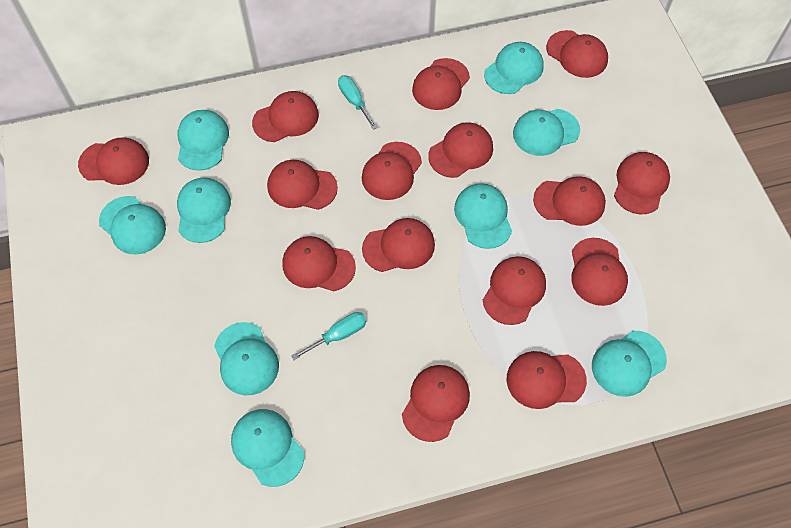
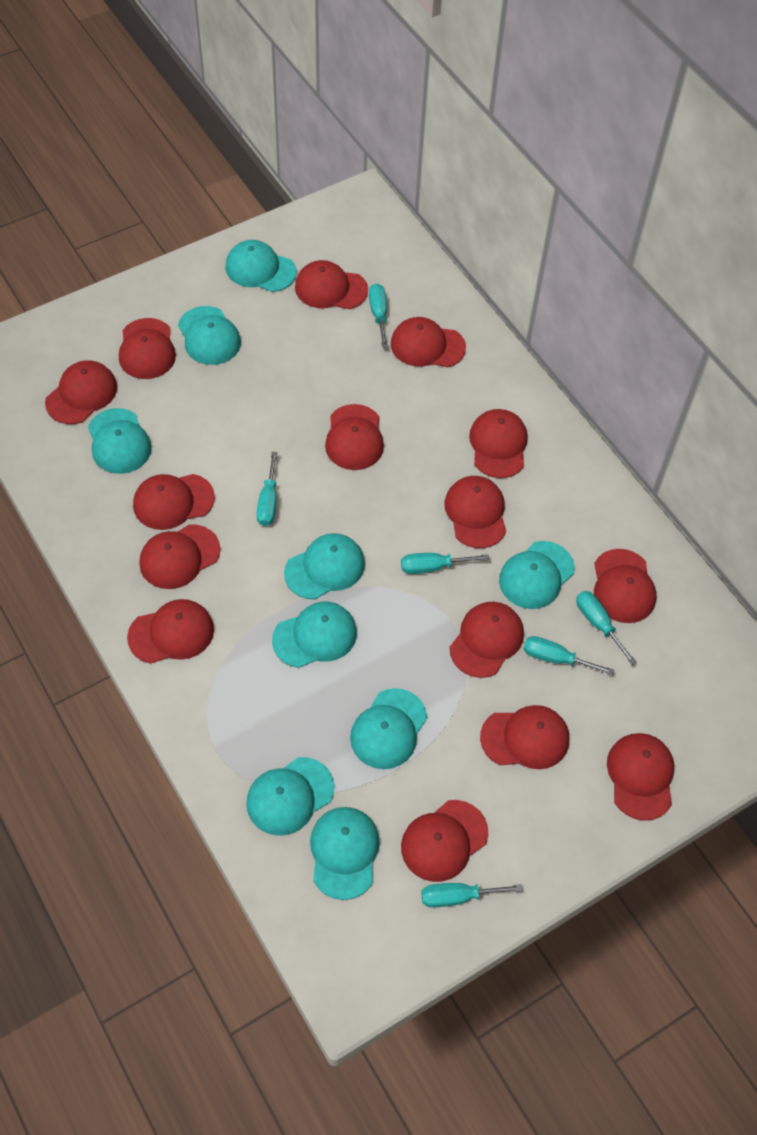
turquoise screwdriver: 2 -> 6

